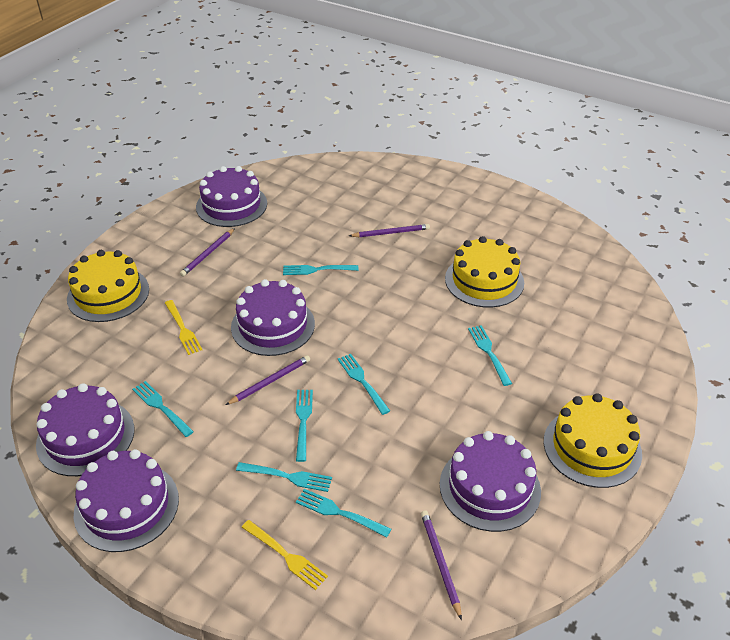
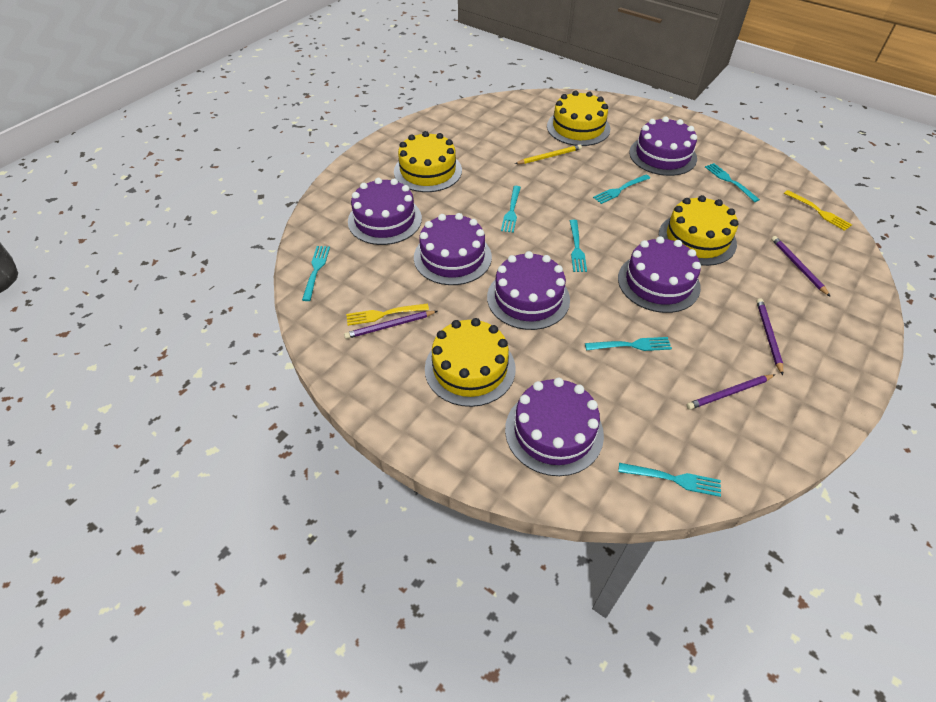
purple cake: 5 -> 6
yellow cake: 3 -> 4
yellow pencil: 0 -> 1

